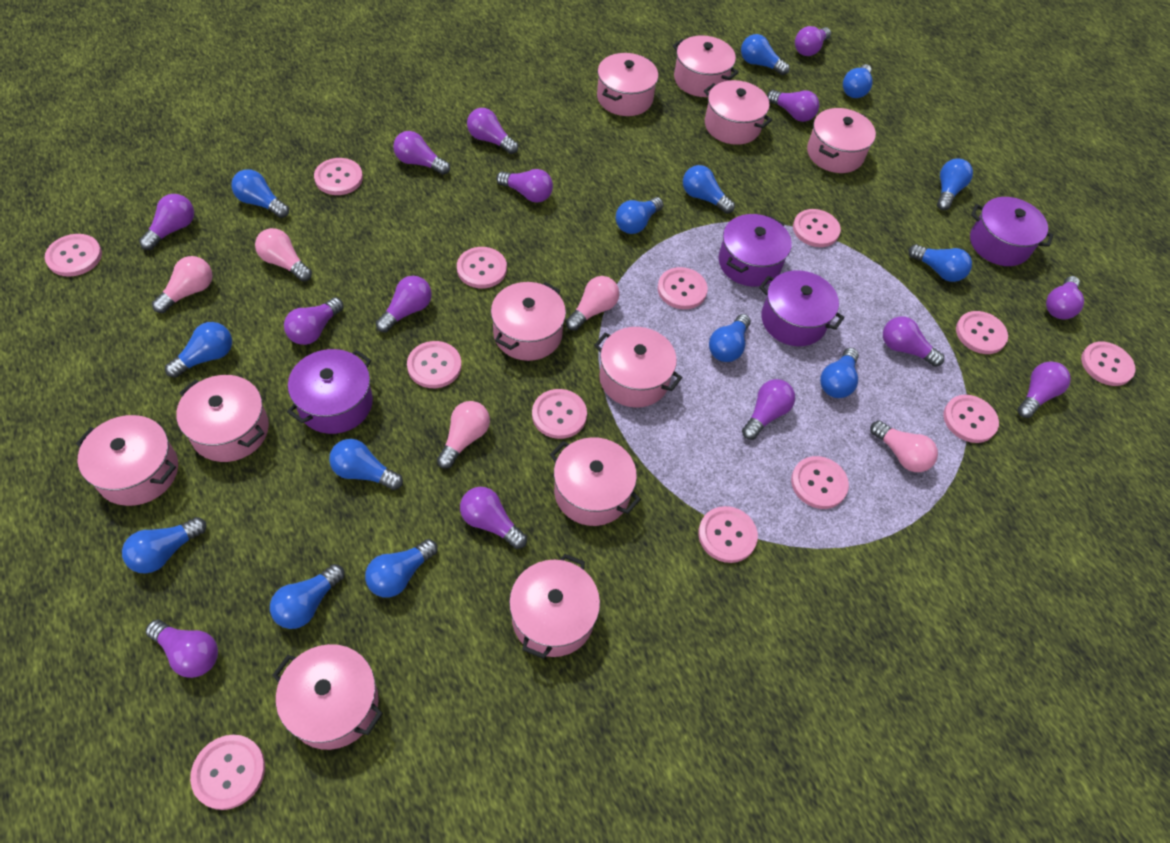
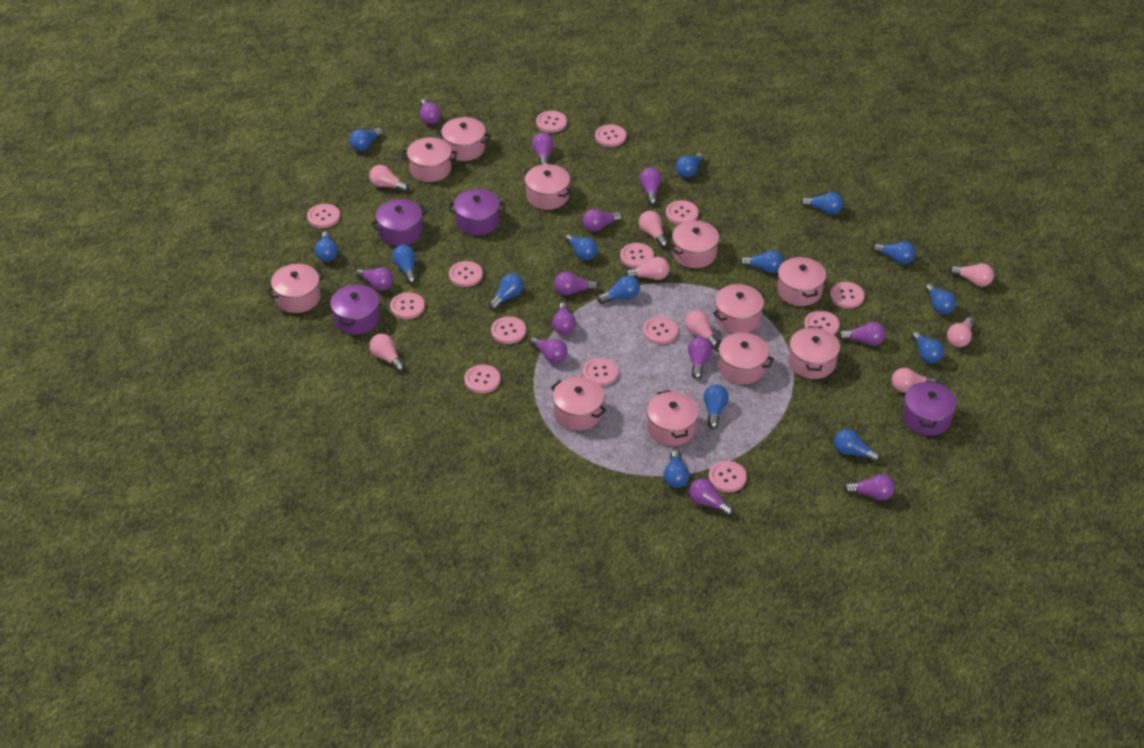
blue light bulb: 14 -> 15
pink button: 13 -> 14
pink light bulb: 5 -> 8
purple light bulb: 14 -> 12

